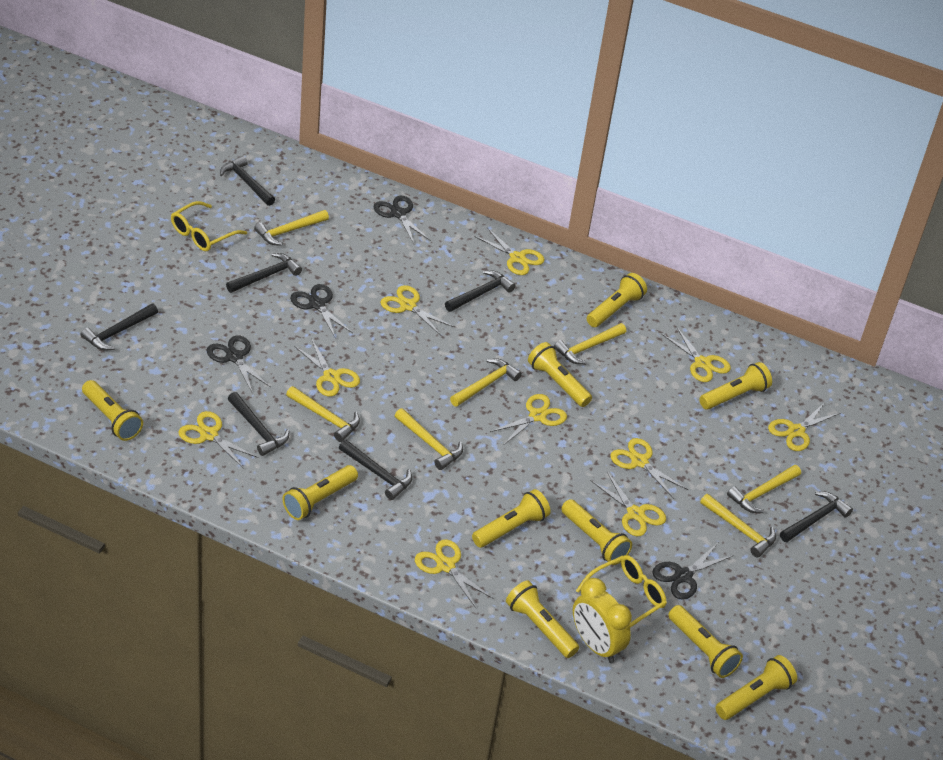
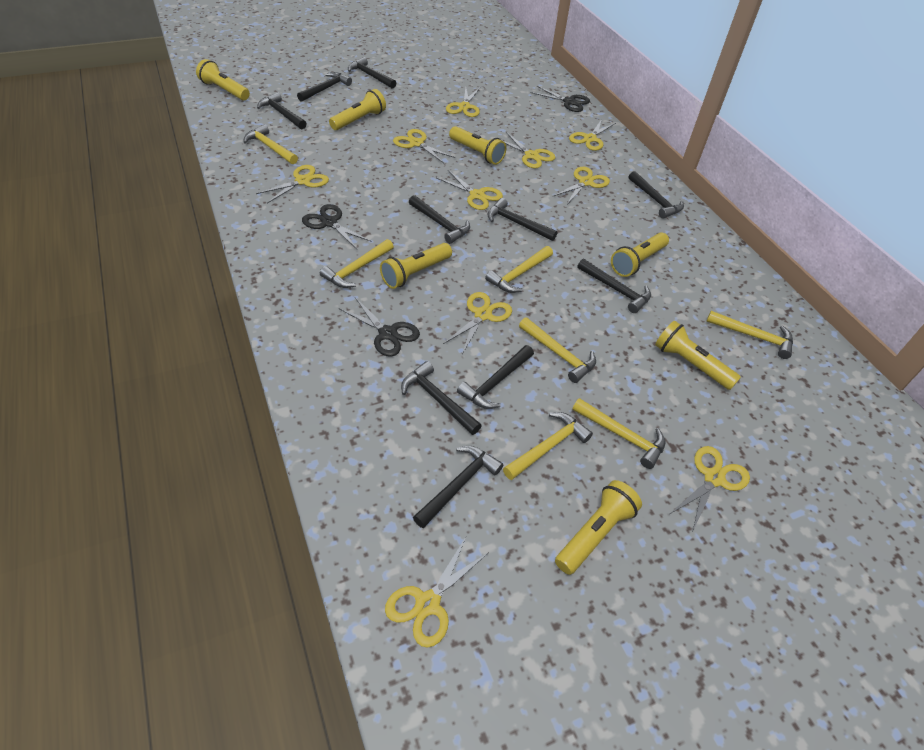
black hammer: 7 -> 10
black scissors: 4 -> 3
yellow clock: 1 -> 0
yellow flashlight: 10 -> 7
yellow glasses: 2 -> 0

